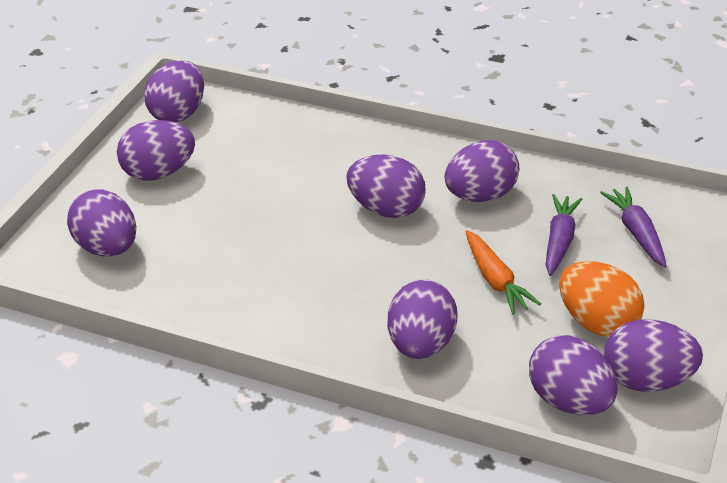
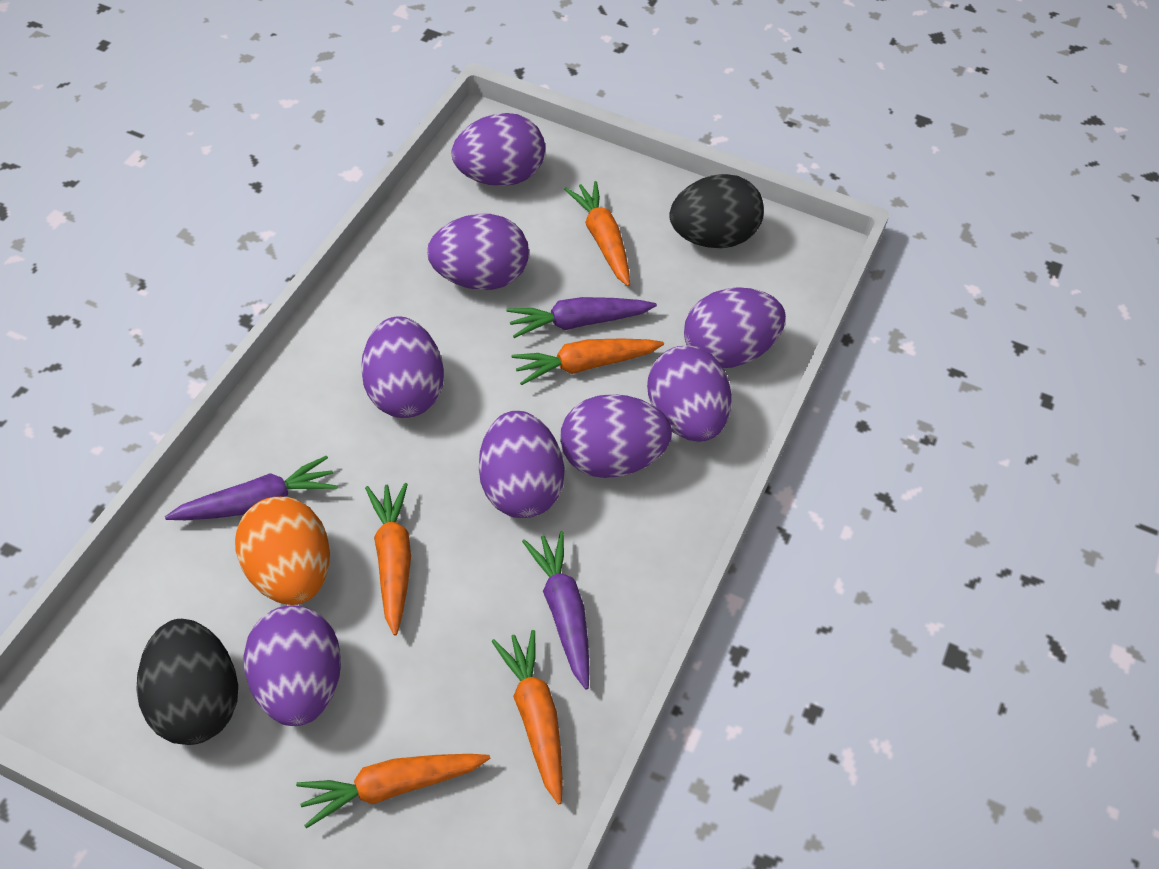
black egg: 0 -> 2
orange carrot: 1 -> 5
purple carrot: 2 -> 3

